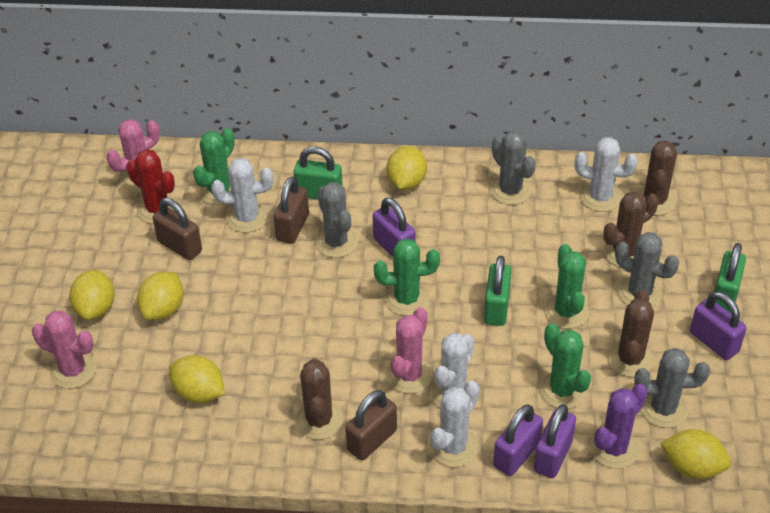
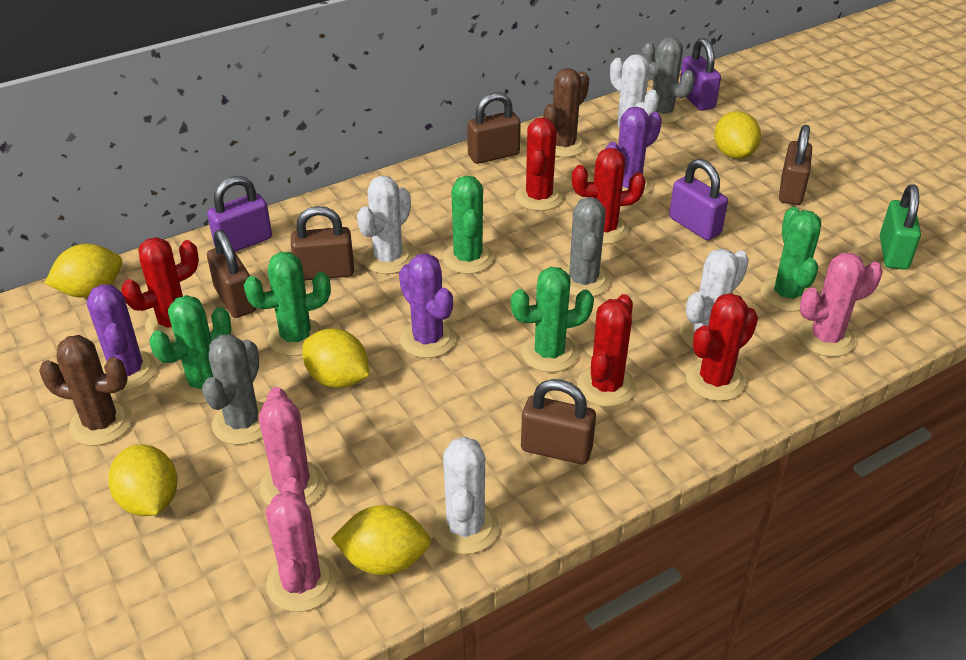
brown cactus: 4 -> 2
brown padlock: 3 -> 5
green cactus: 4 -> 5
green padlock: 3 -> 1
grey cactus: 4 -> 3
purple cactus: 1 -> 3
purple padlock: 4 -> 3
red cactus: 1 -> 5

